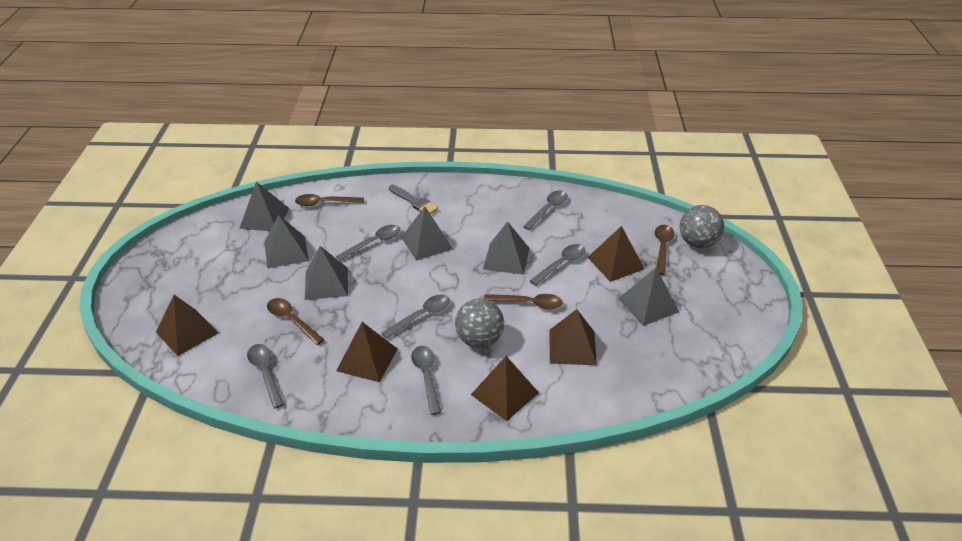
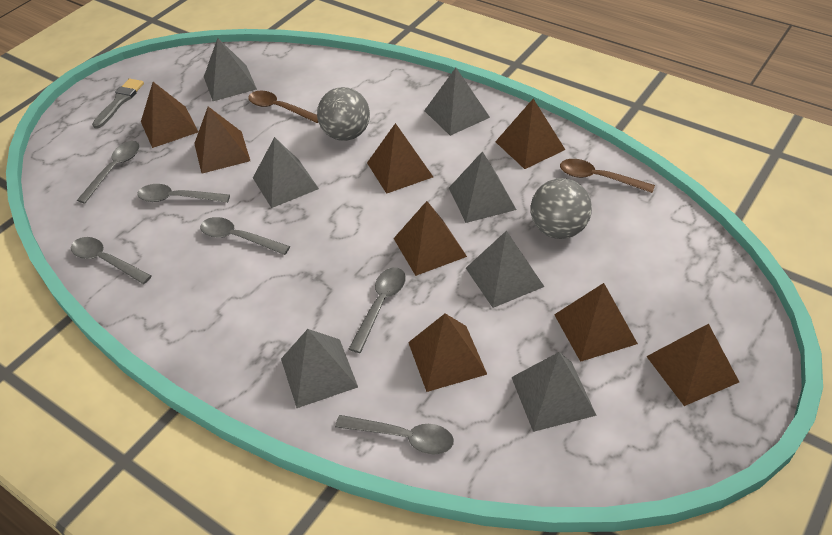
brown pyramid: 5 -> 8
brown spoon: 4 -> 2
grey pyramid: 6 -> 7

